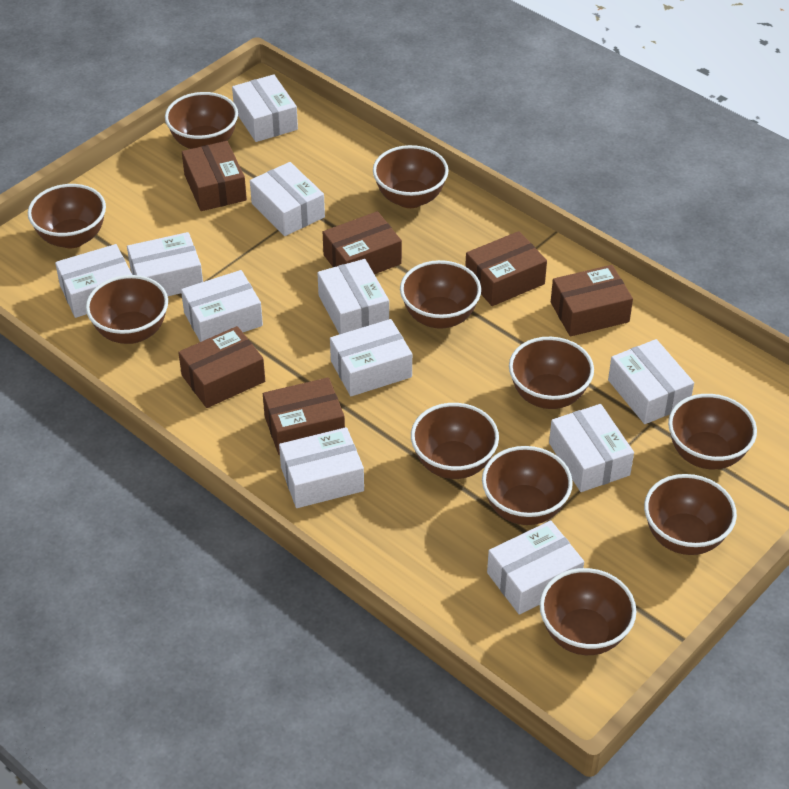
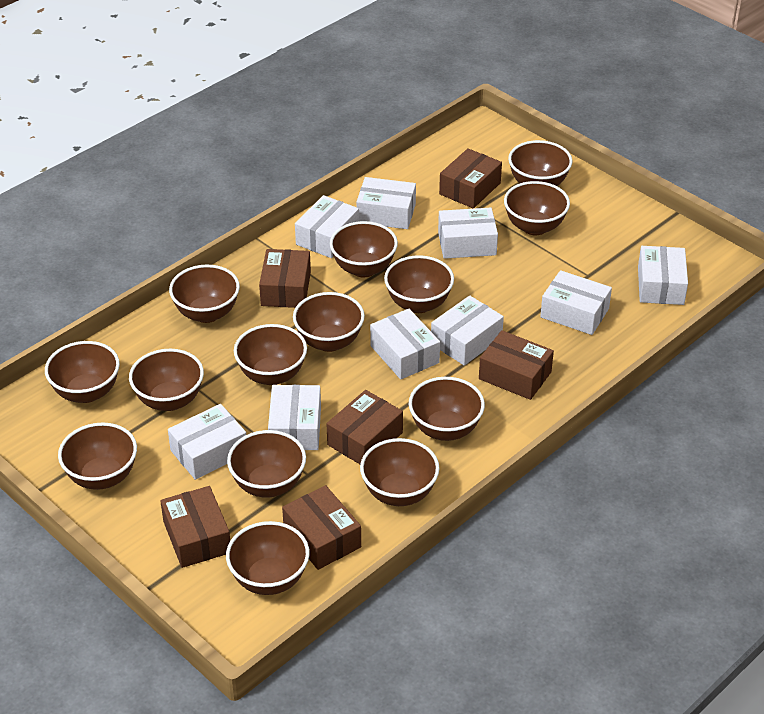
brown bowl: 11 -> 14
white box: 11 -> 9

